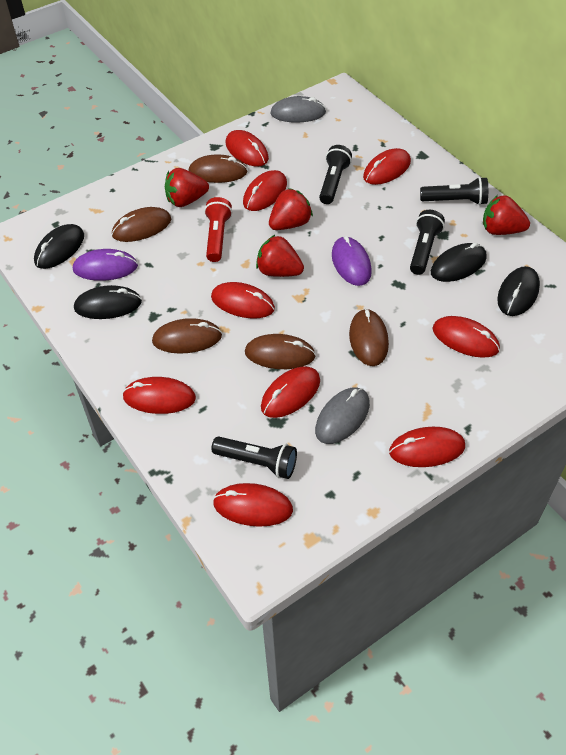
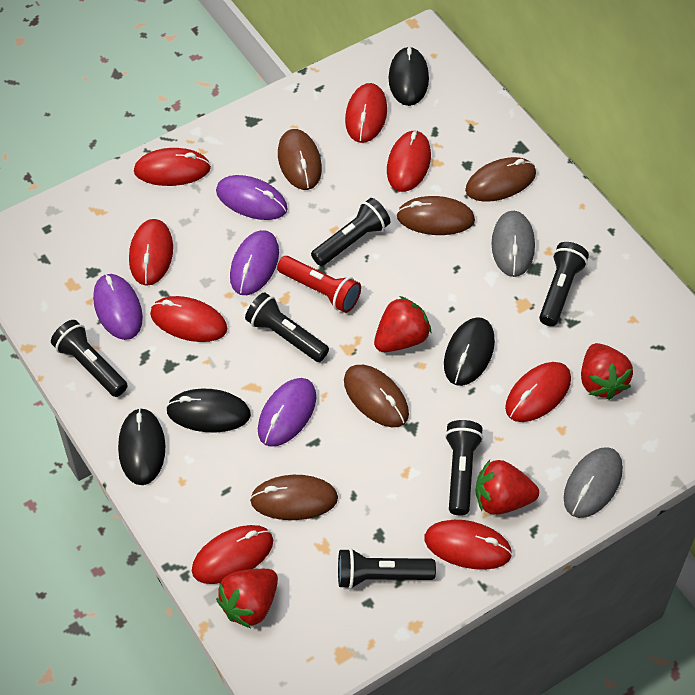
black flashlight: 4 -> 6
purple mouse: 2 -> 4
red mouse: 9 -> 8

